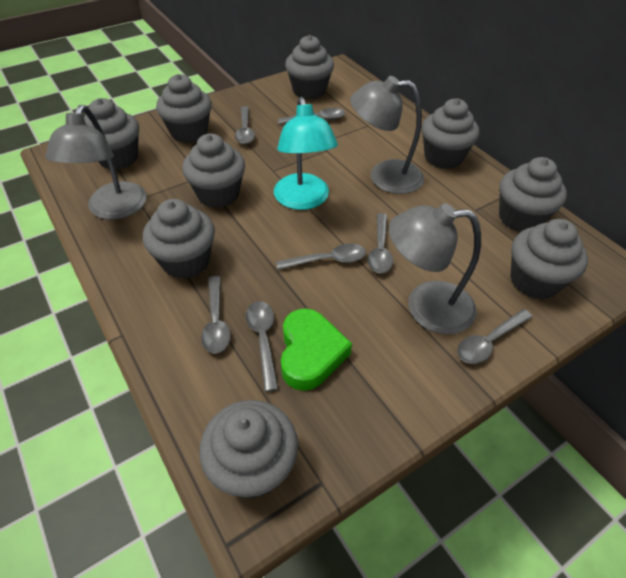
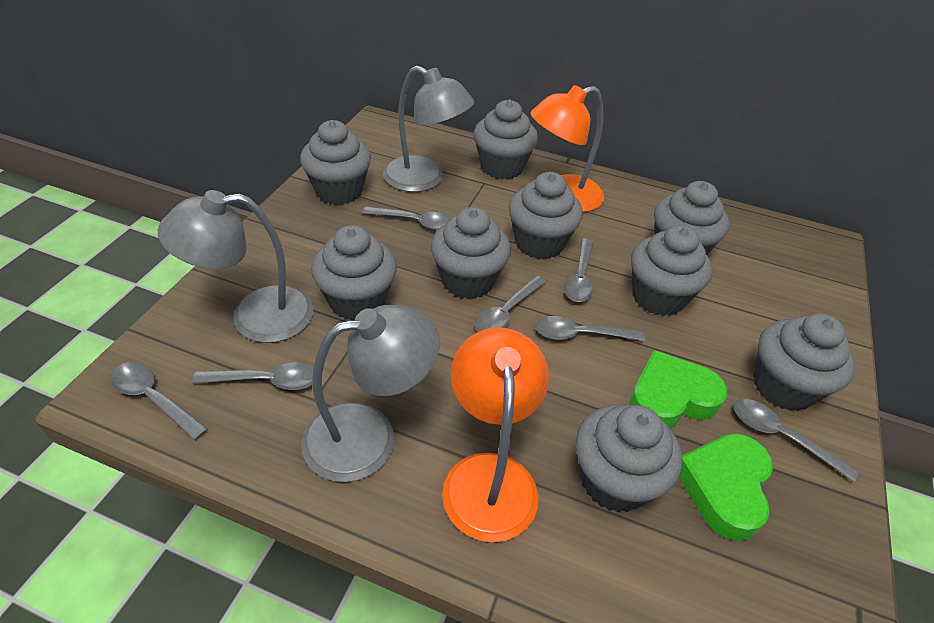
green heart: 1 -> 2
orange lamp: 0 -> 2
turquoise lamp: 1 -> 0

